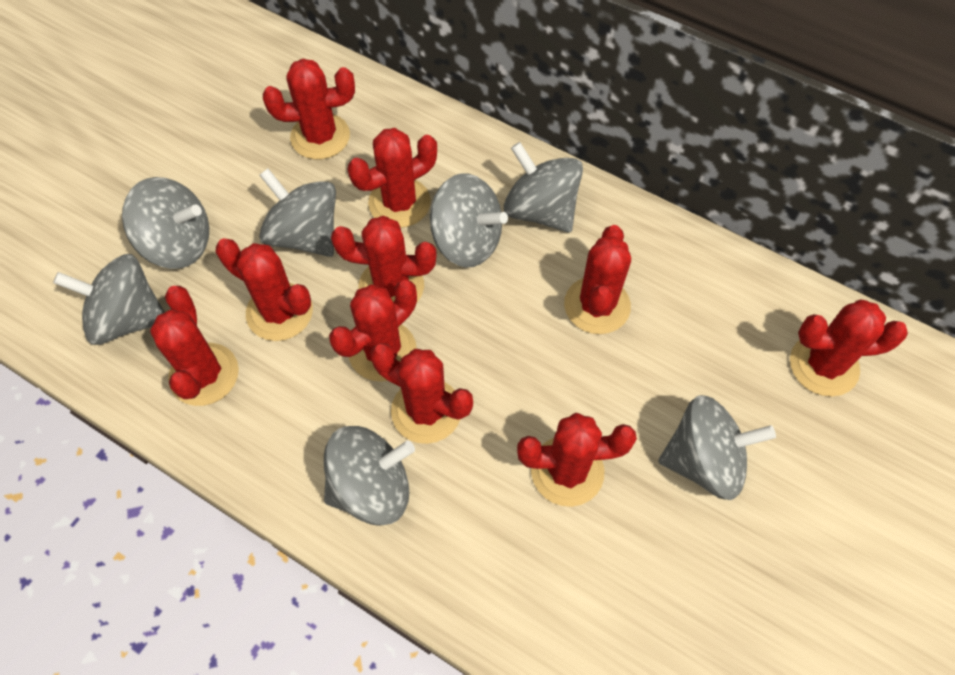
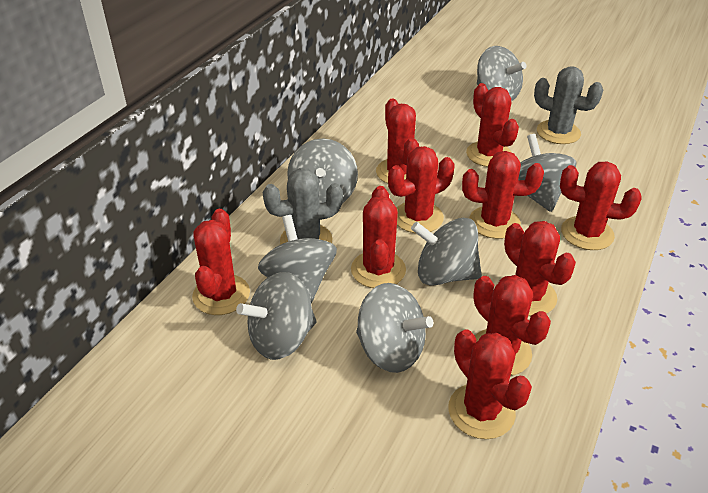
grey cactus: 0 -> 2

